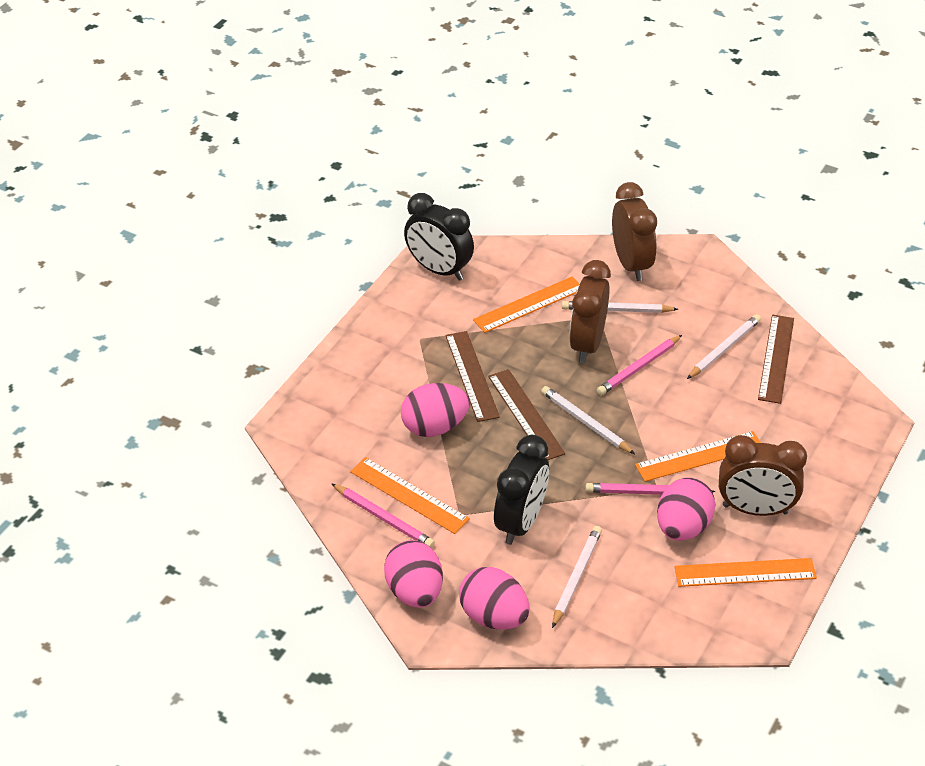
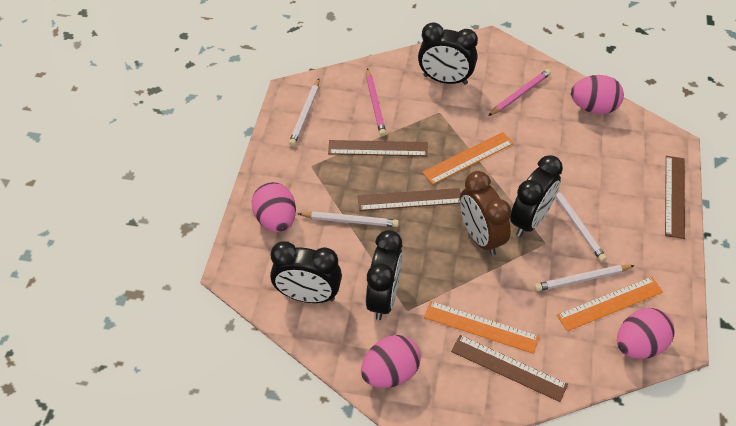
black clock: 2 -> 4
brown clock: 3 -> 1
brown ruler: 3 -> 4
orange ruler: 4 -> 3
pink pencil: 3 -> 2

